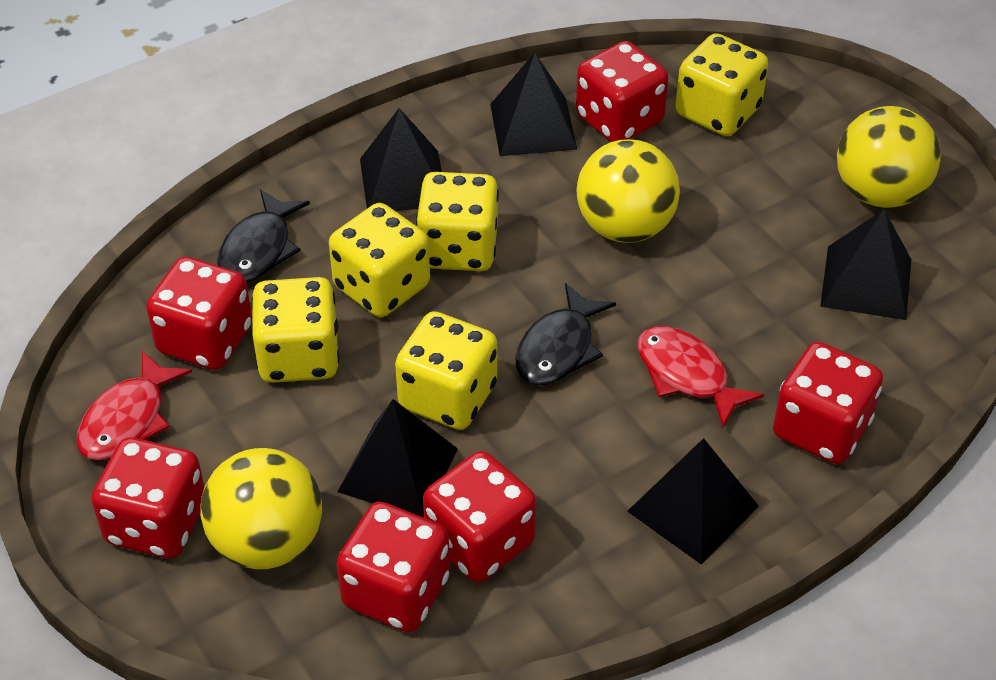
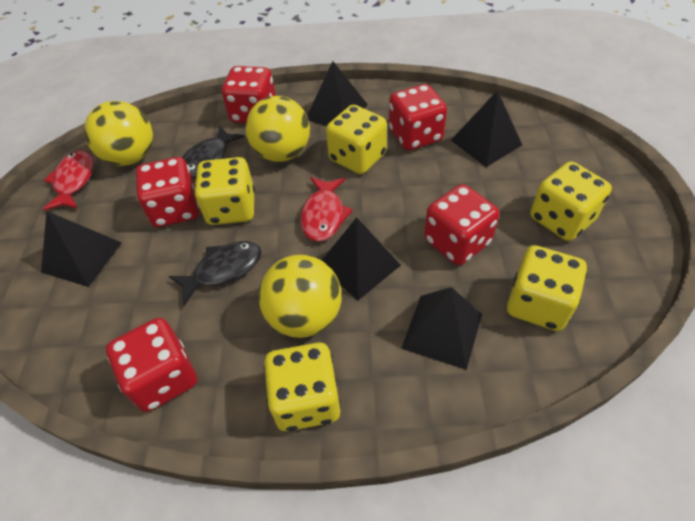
red dice: 6 -> 5

